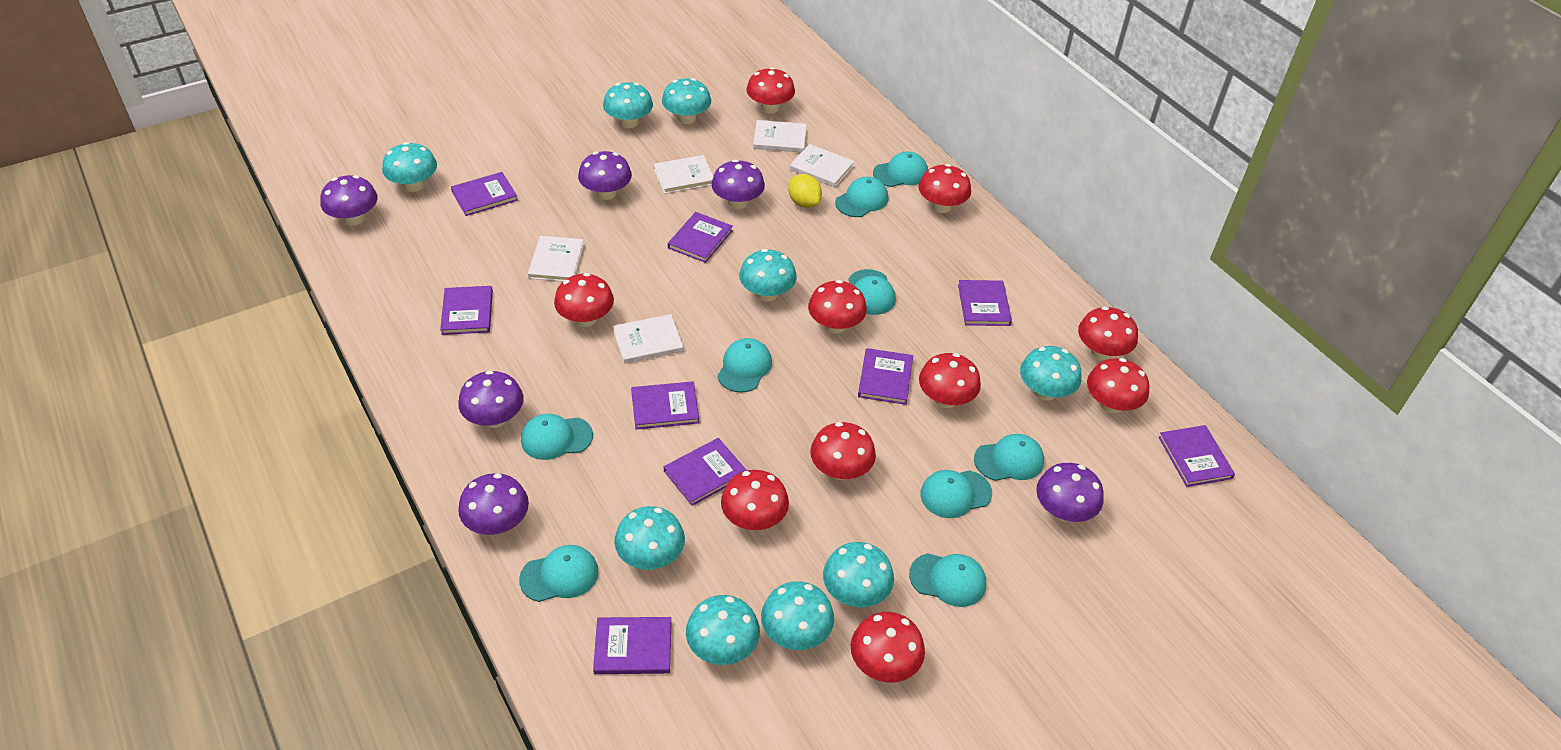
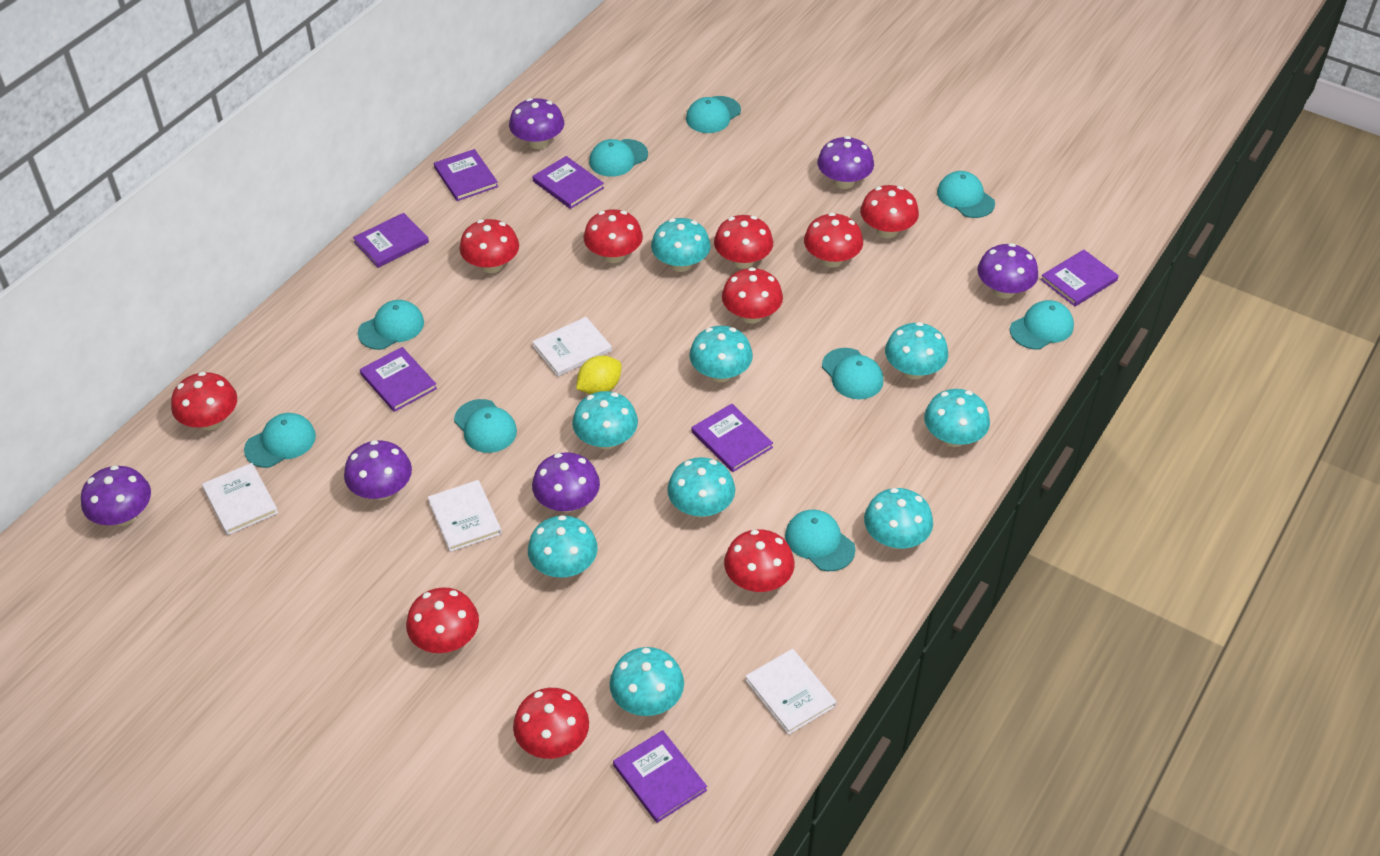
purple book: 9 -> 7
white book: 5 -> 4

